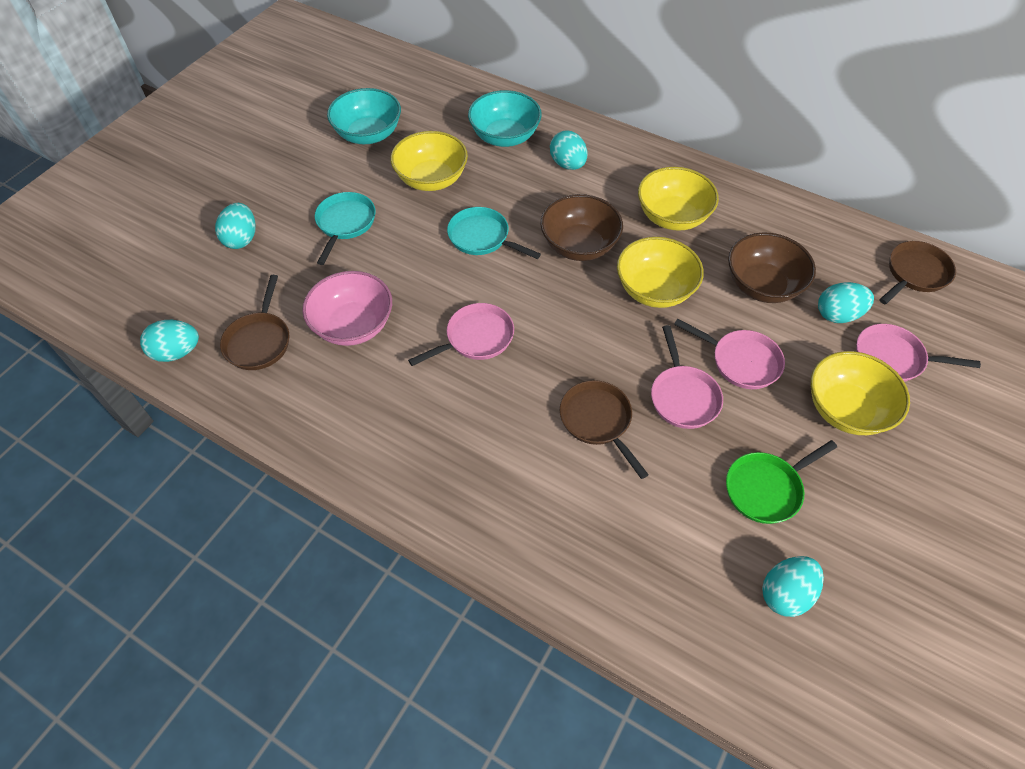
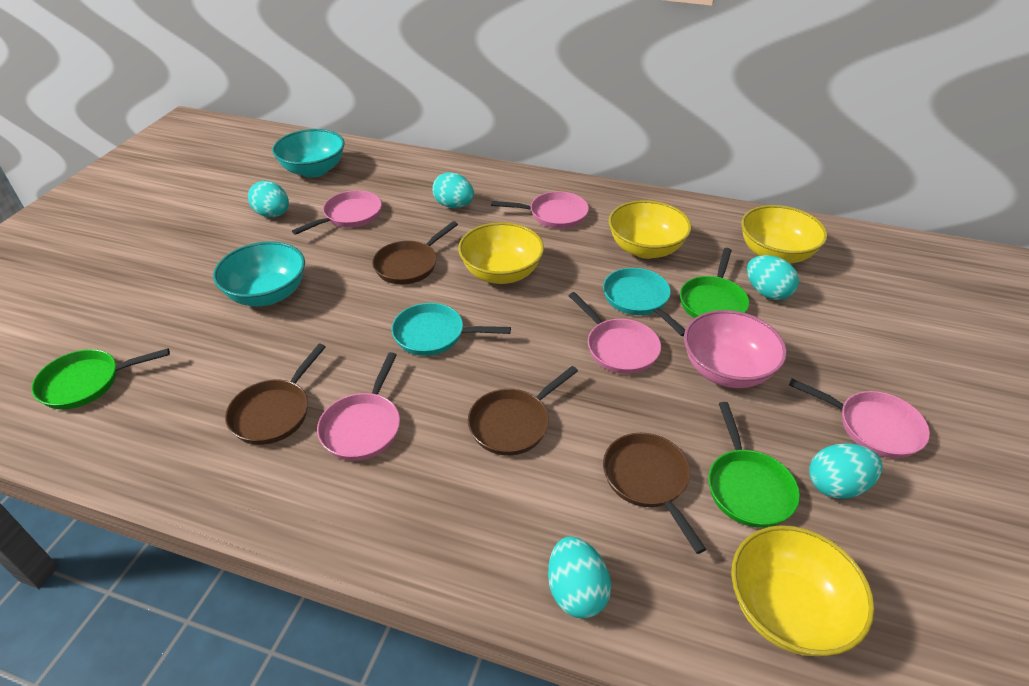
brown bowl: 2 -> 0
brown pan: 3 -> 4
green pan: 1 -> 3
pink pan: 4 -> 5

